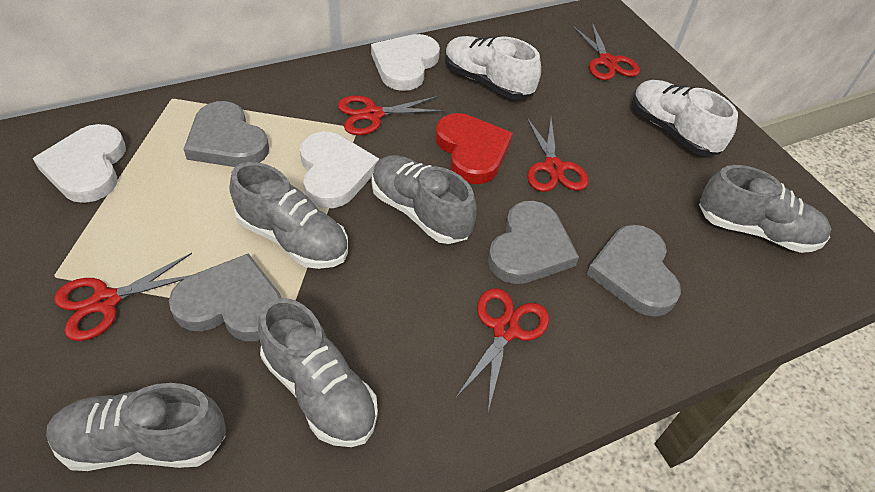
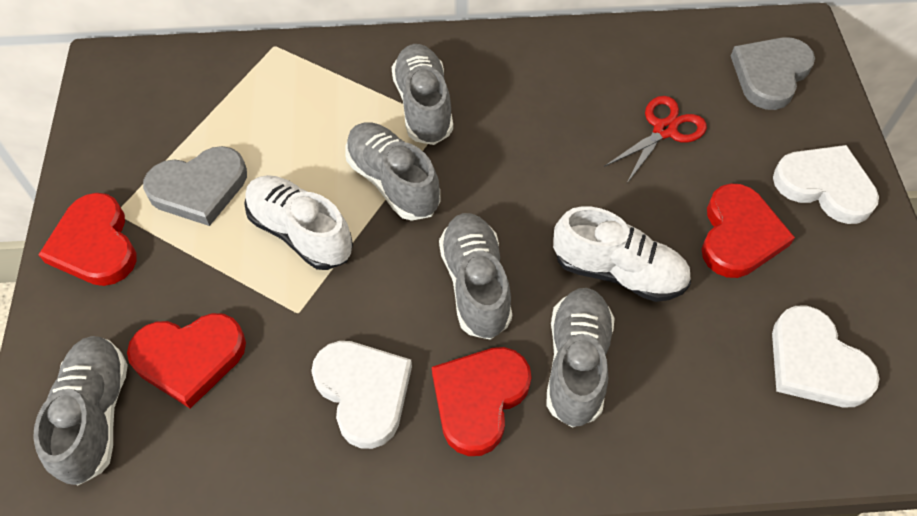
grey heart: 4 -> 2
red heart: 1 -> 4
red scissors: 5 -> 1

